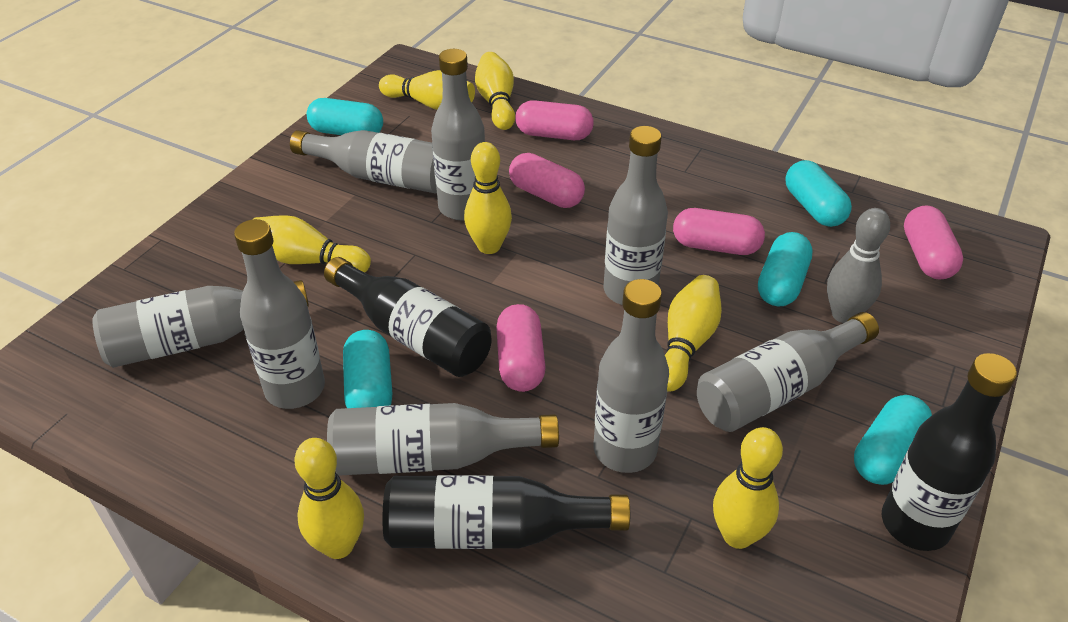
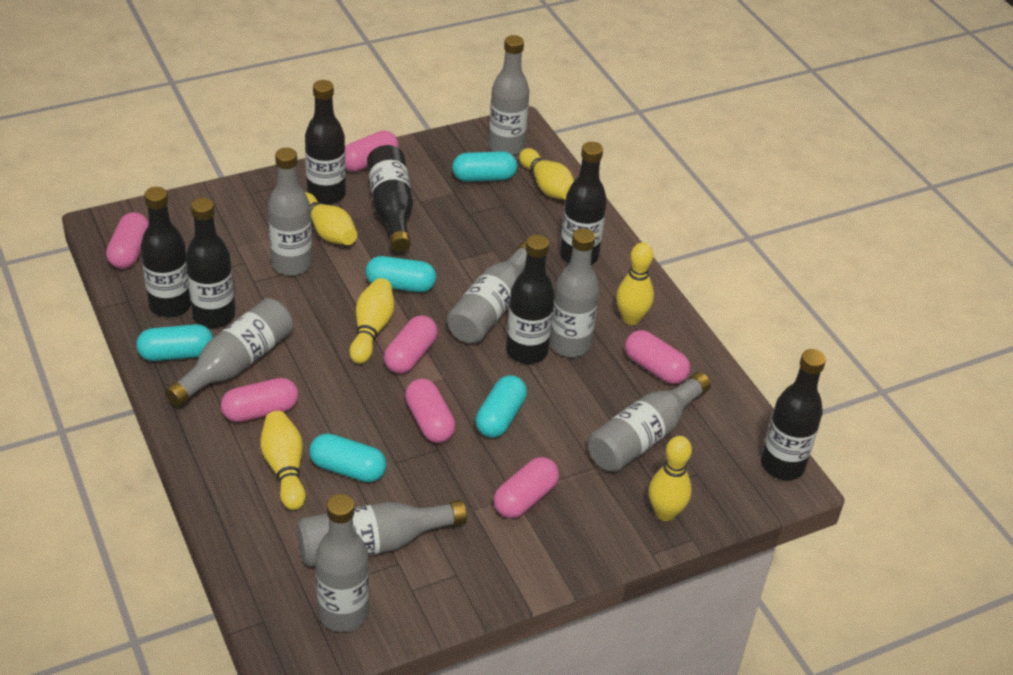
black bottle: 3 -> 7
grey bowling pin: 1 -> 0
pink capsule: 5 -> 7
yellow bowling pin: 7 -> 6

